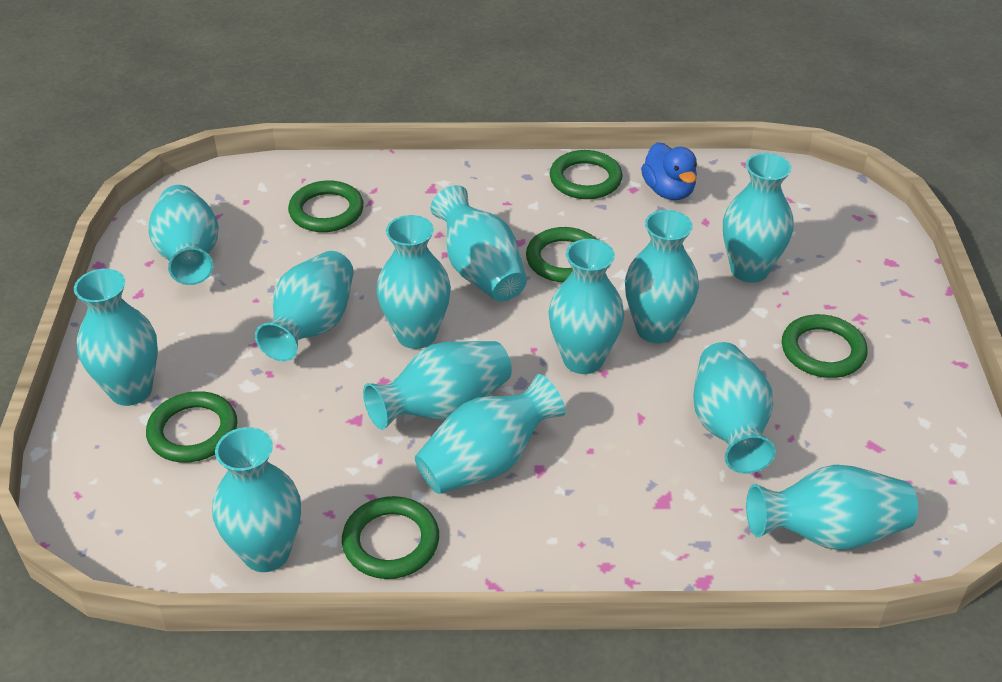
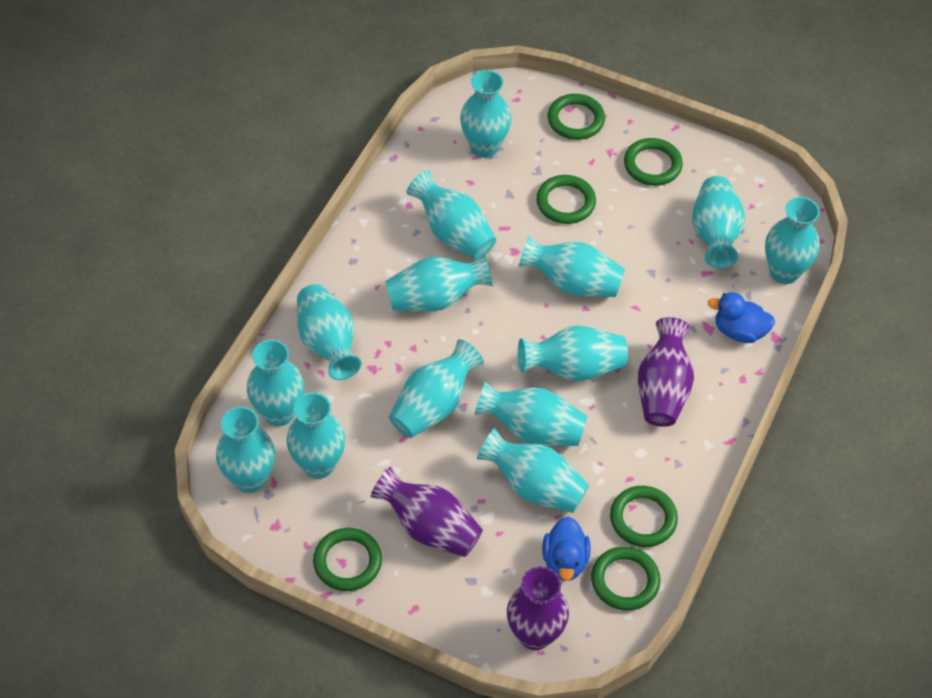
blue duck: 1 -> 2
purple vase: 0 -> 3
turquoise vase: 13 -> 14

